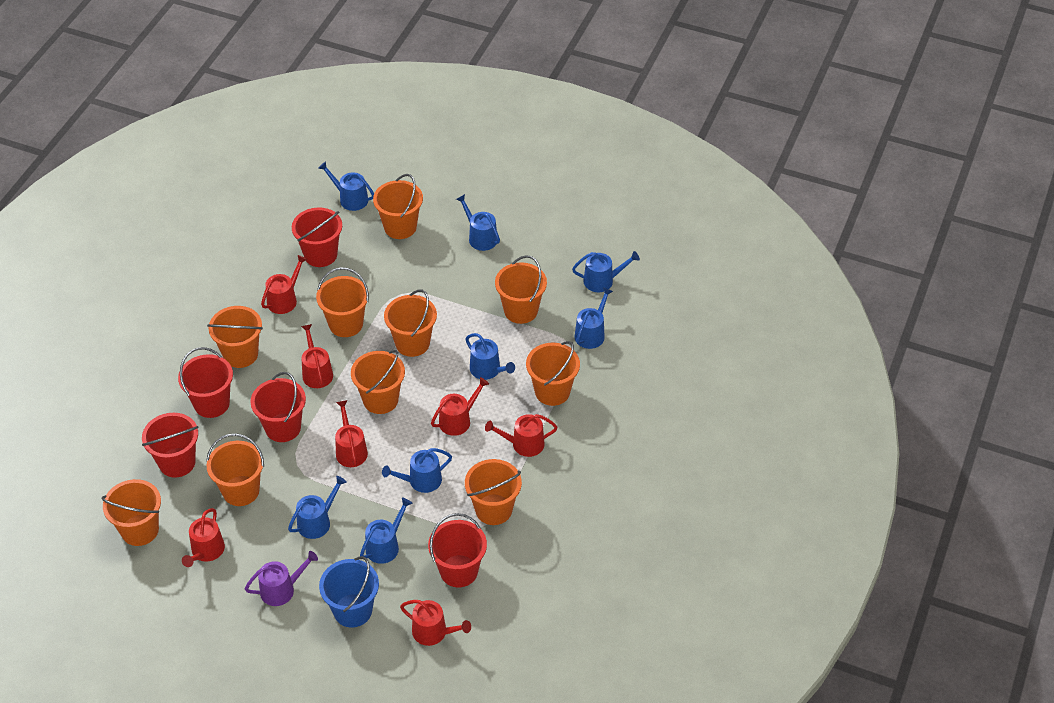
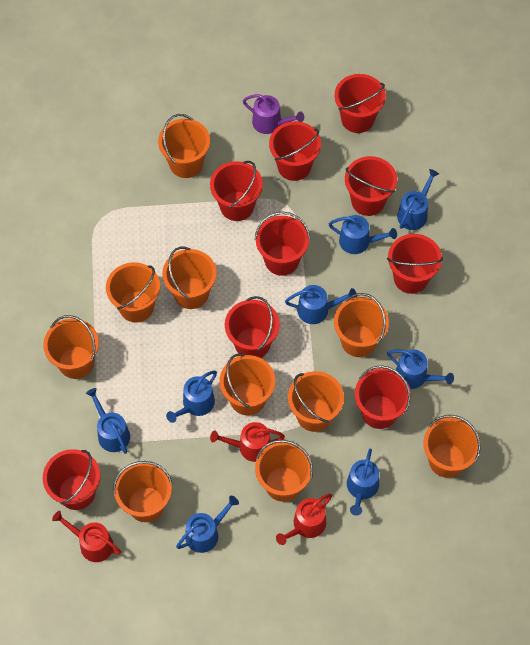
blue bucket: 1 -> 0
red bucket: 5 -> 9
red watering can: 7 -> 3

